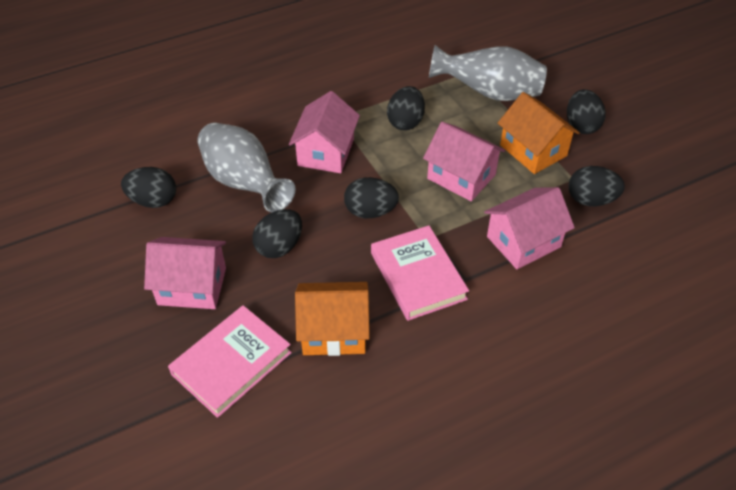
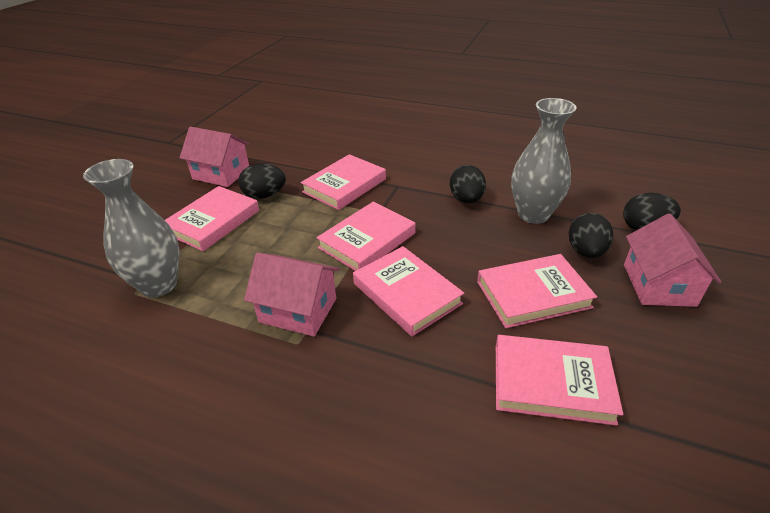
black egg: 6 -> 4
orange house: 2 -> 0
pink book: 2 -> 6
pink house: 4 -> 3

